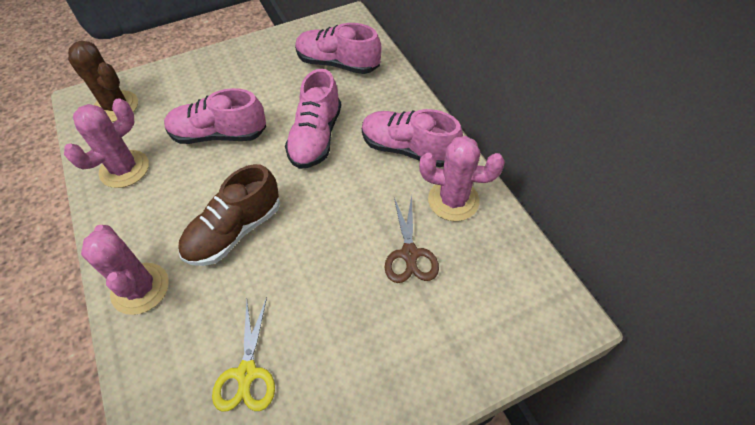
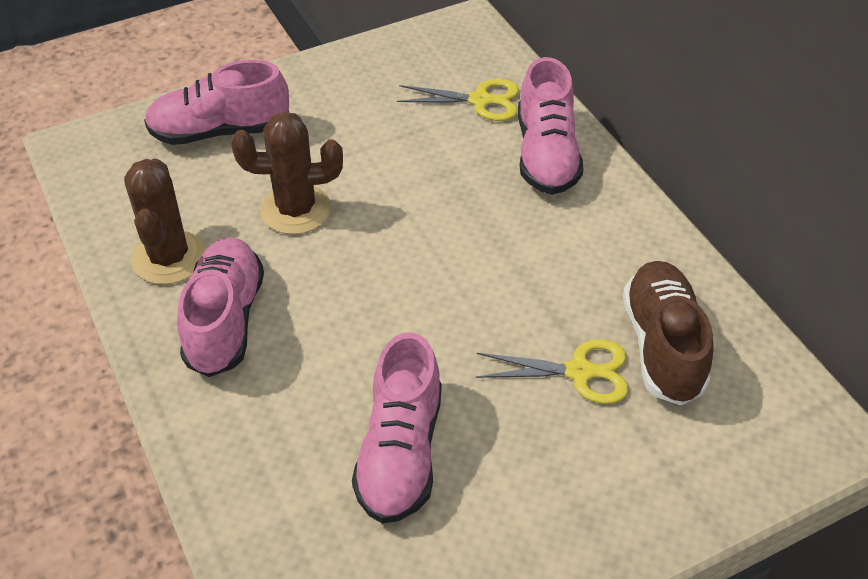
brown cactus: 1 -> 2
brown scissors: 1 -> 0
pink cactus: 3 -> 0
yellow scissors: 1 -> 2

